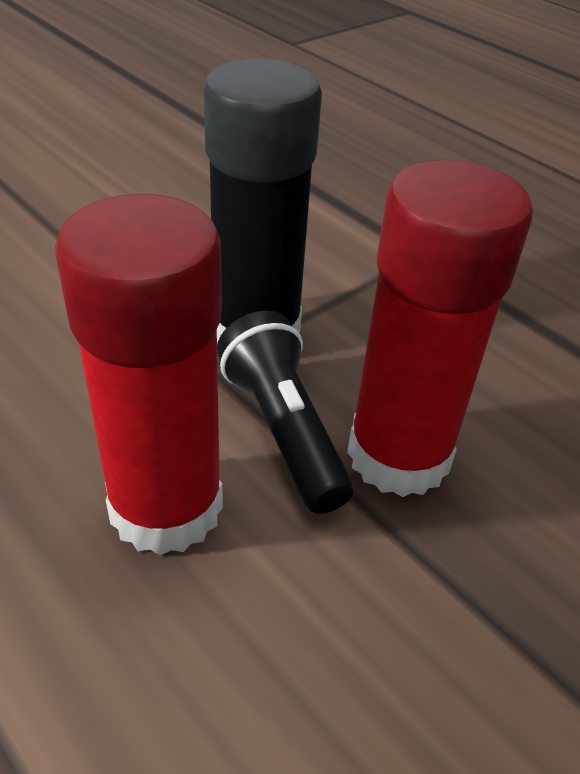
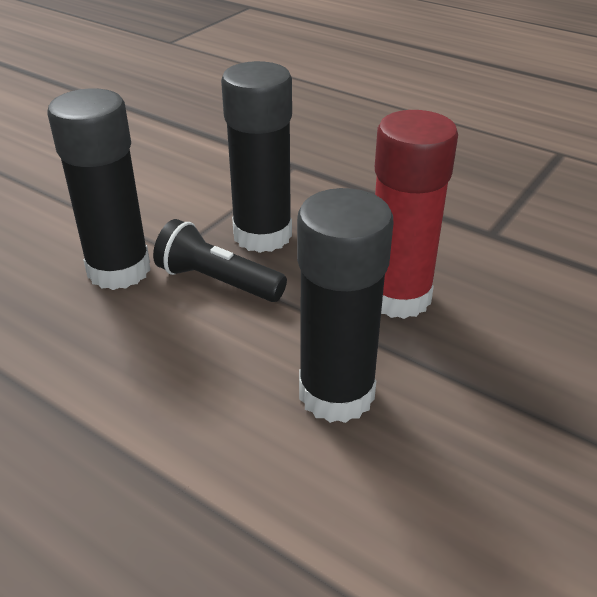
black glue stick: 1 -> 3
red glue stick: 2 -> 1

